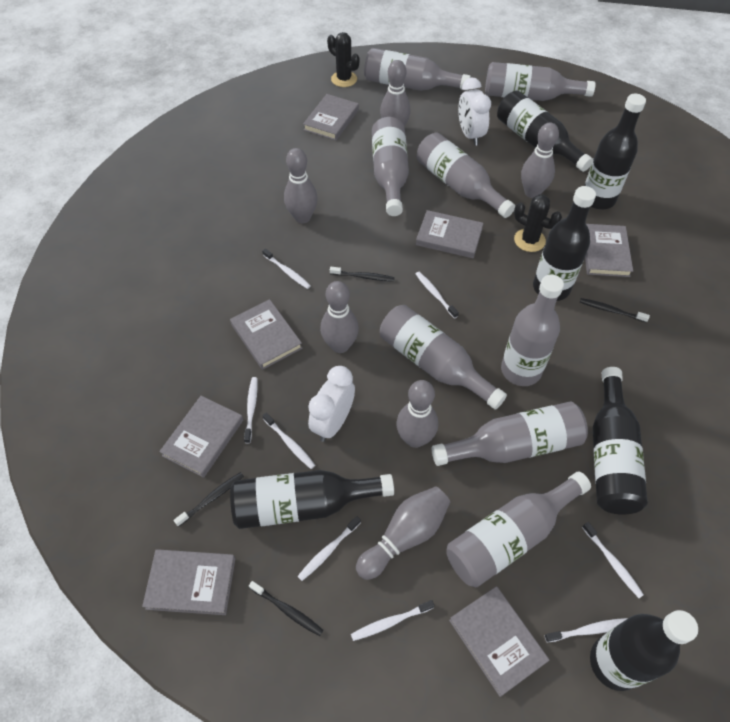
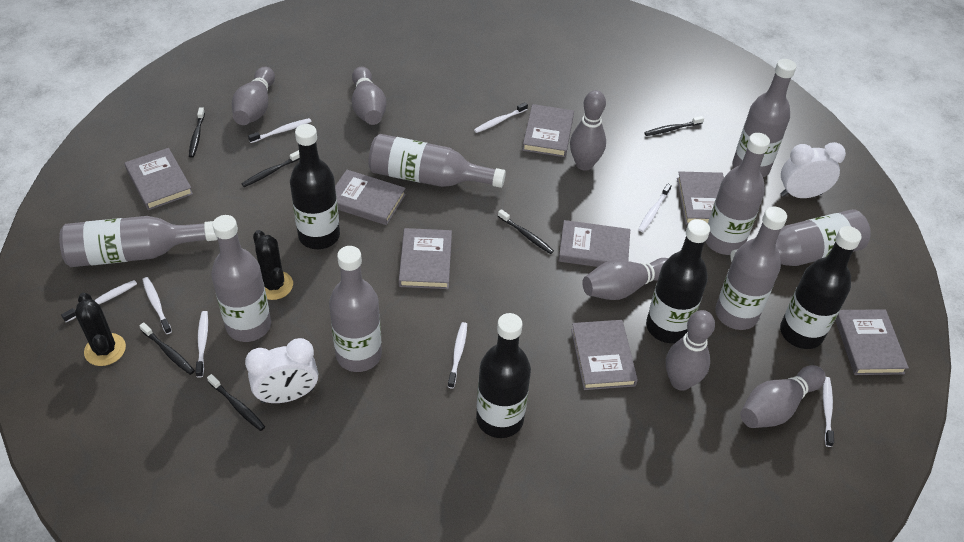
black bottle: 6 -> 4
black toothbrush: 4 -> 6
grey book: 7 -> 8

